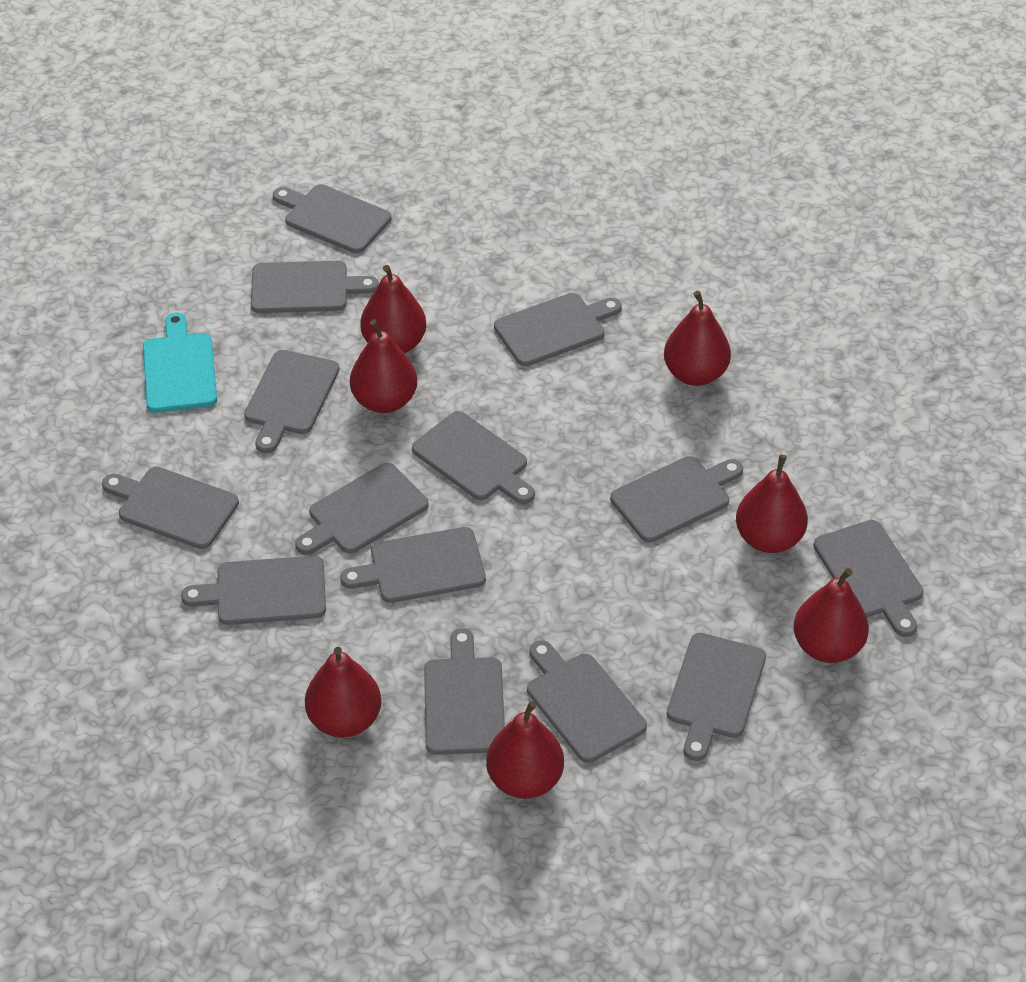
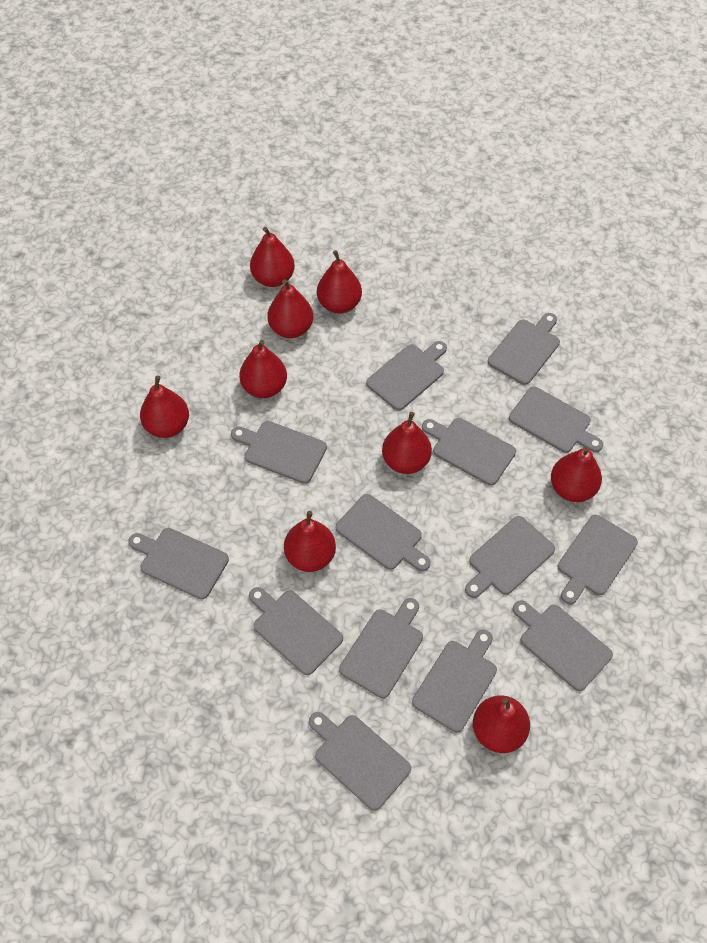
red pear: 7 -> 9
turquoise cutting board: 1 -> 0

